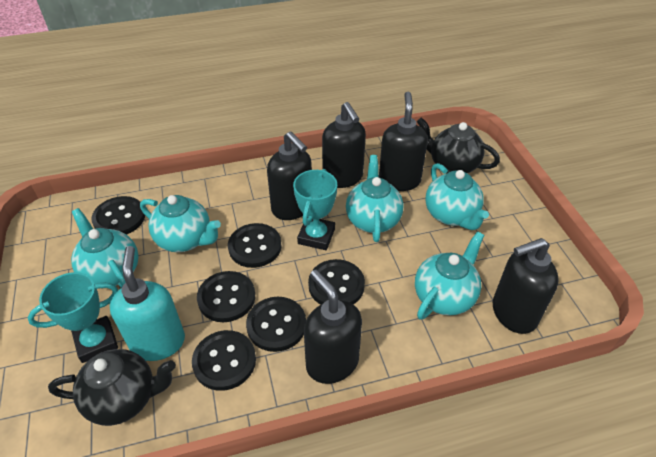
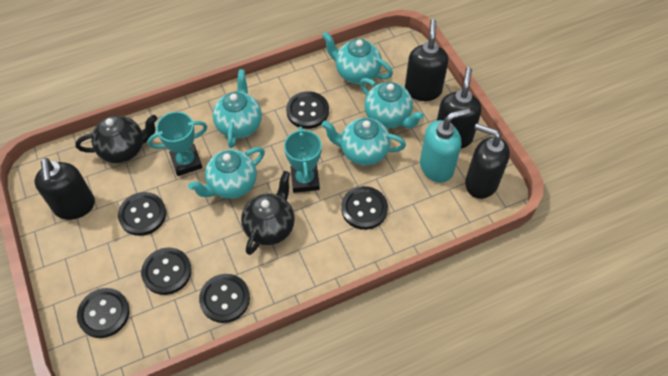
black soap dispenser: 5 -> 4

